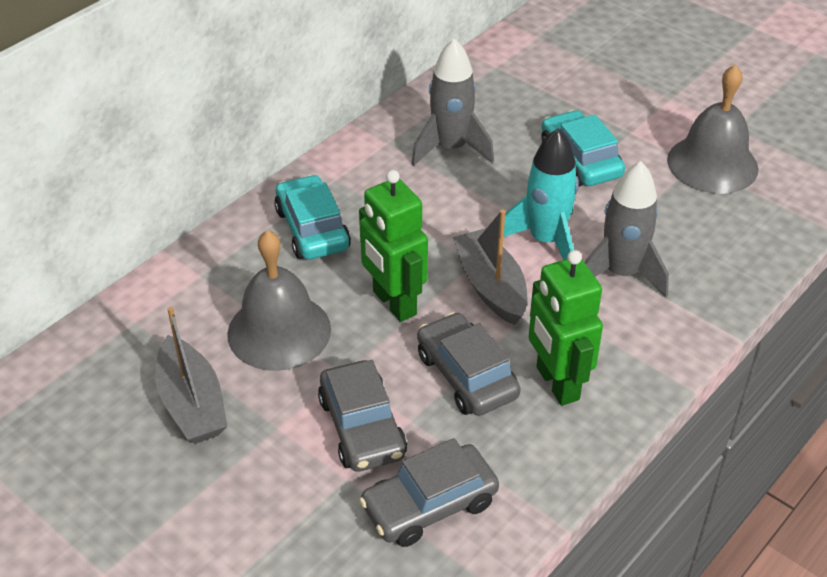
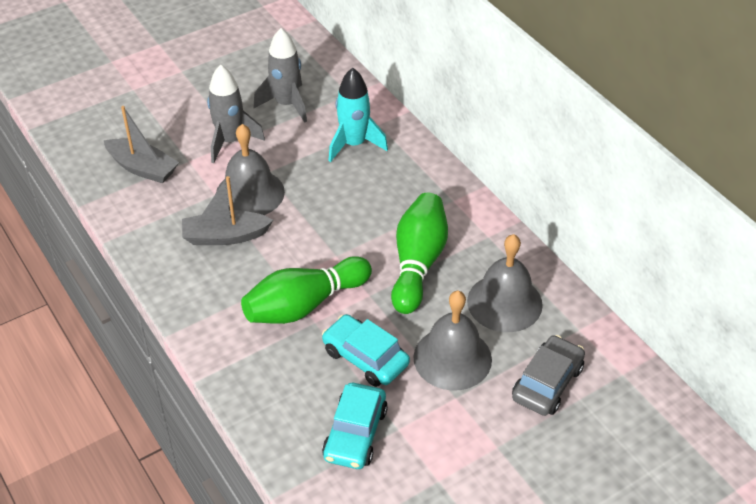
green bowling pin: 0 -> 2
green robot: 2 -> 0
grey bell: 2 -> 3
grey car: 3 -> 1

